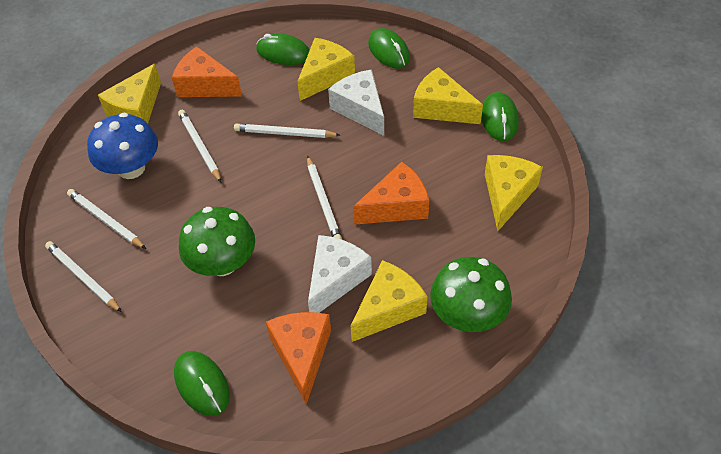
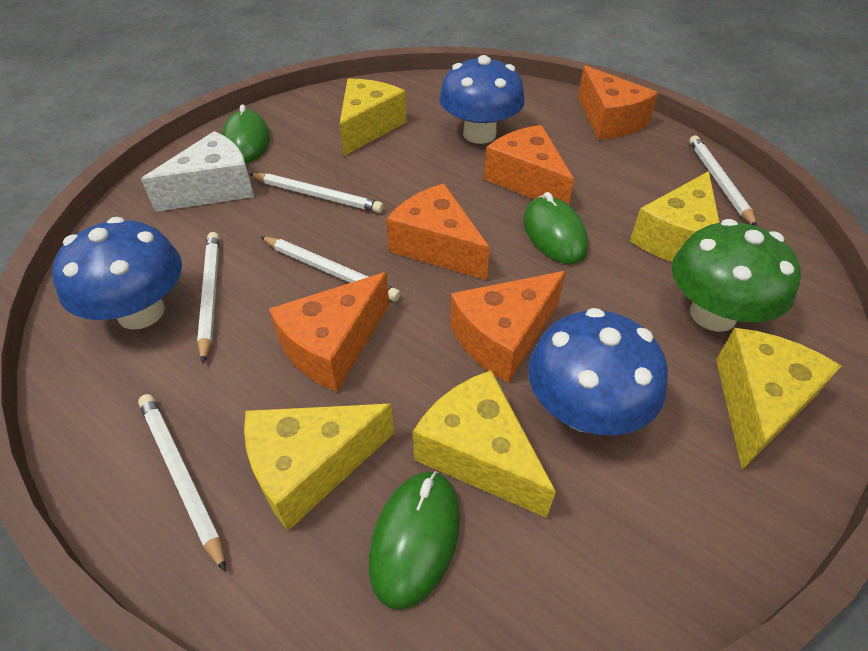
blue mushroom: 1 -> 3
green mouse: 4 -> 3
green mushroom: 2 -> 1
orange cheese: 3 -> 5
white cheese: 2 -> 1

